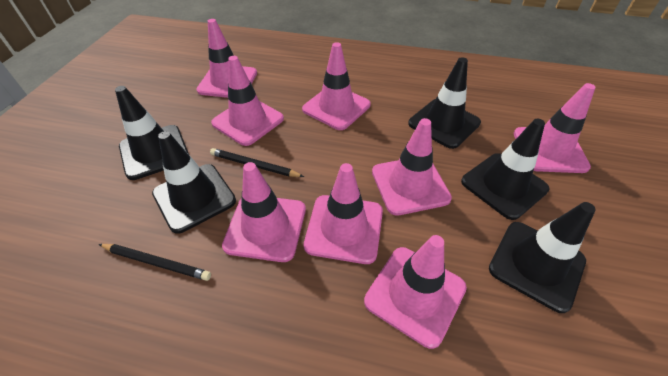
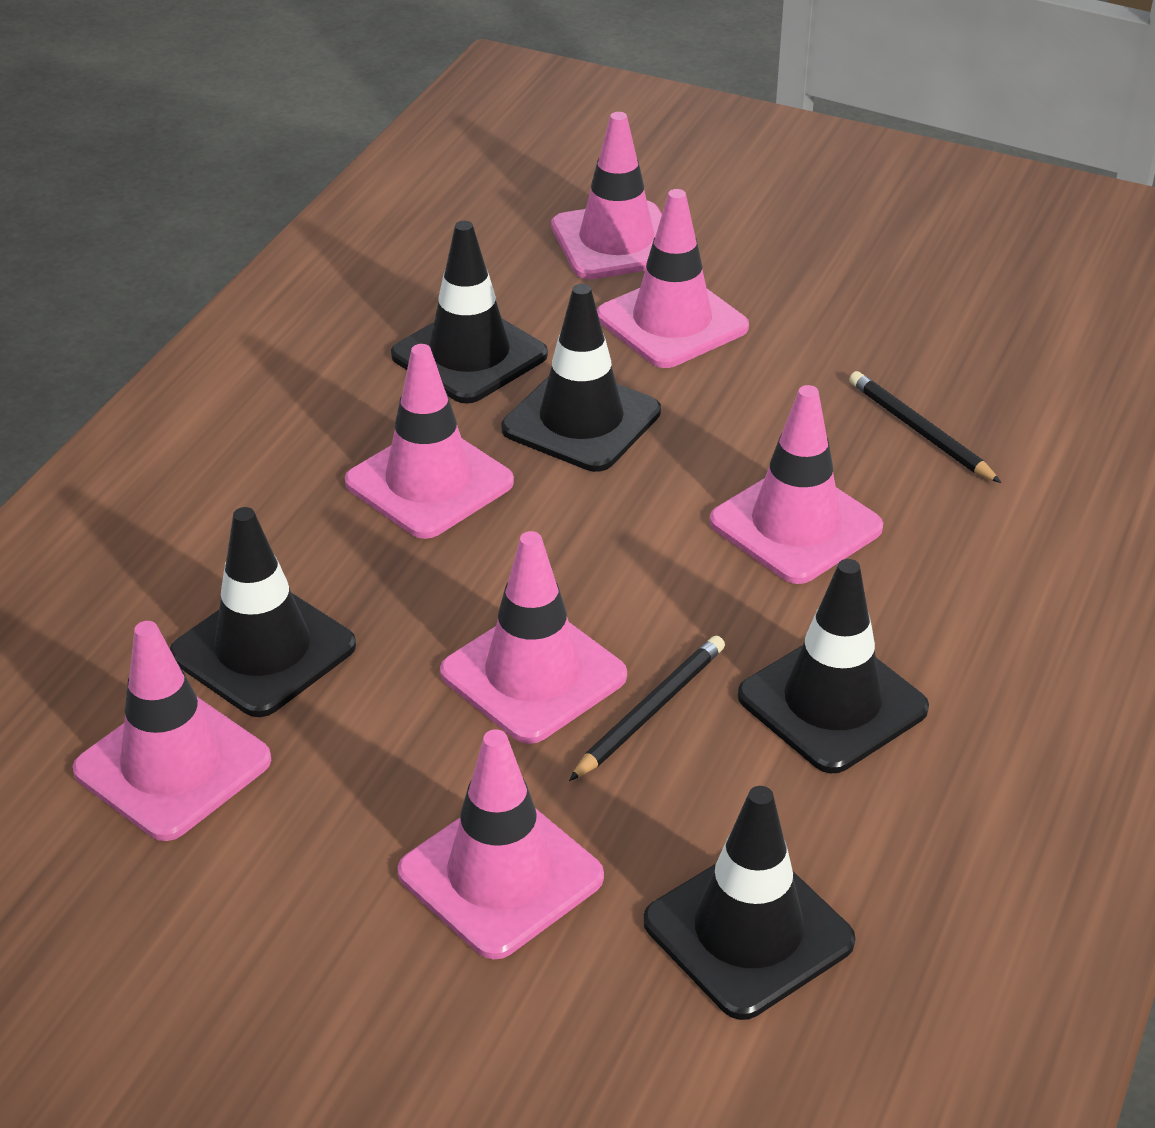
pink traffic cone: 8 -> 7

